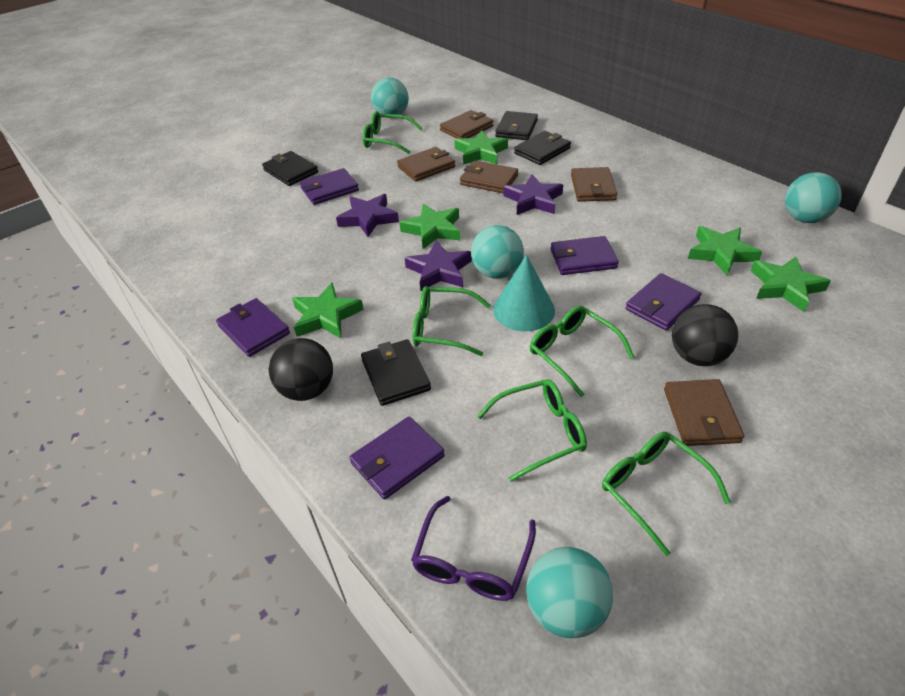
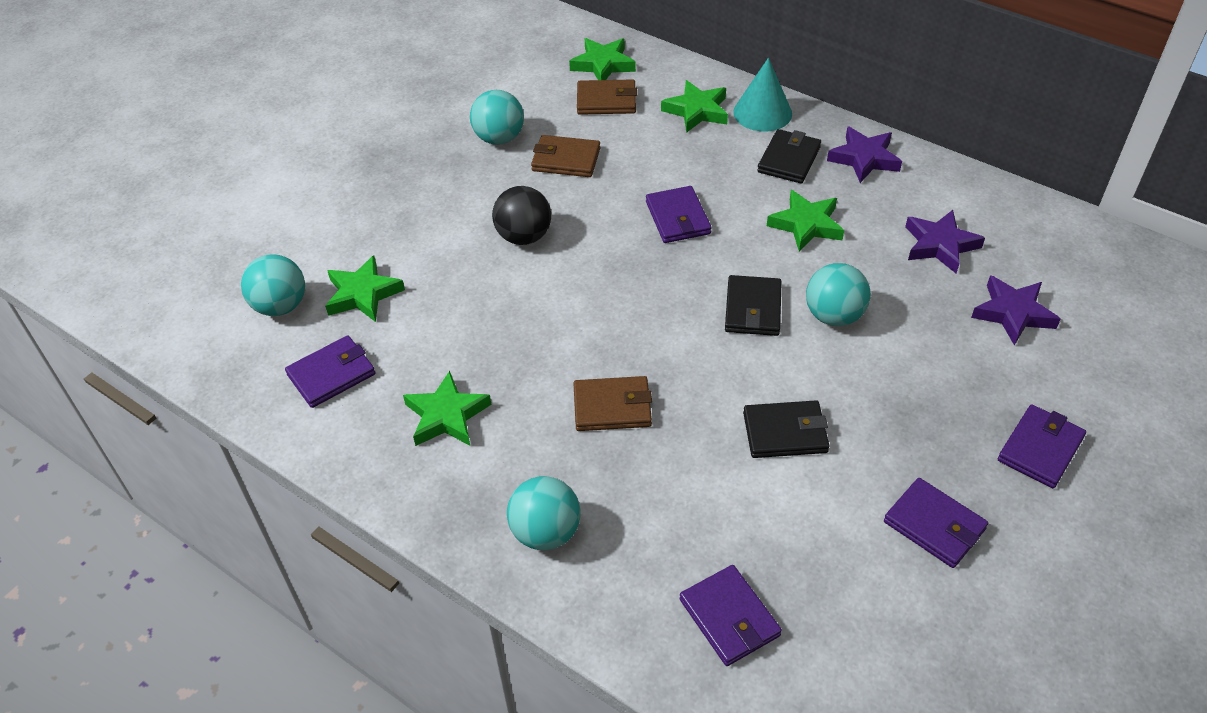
black ball: 2 -> 1
black wallet: 4 -> 3
brown wallet: 5 -> 3
green glasses: 5 -> 0
purple glasses: 1 -> 0

